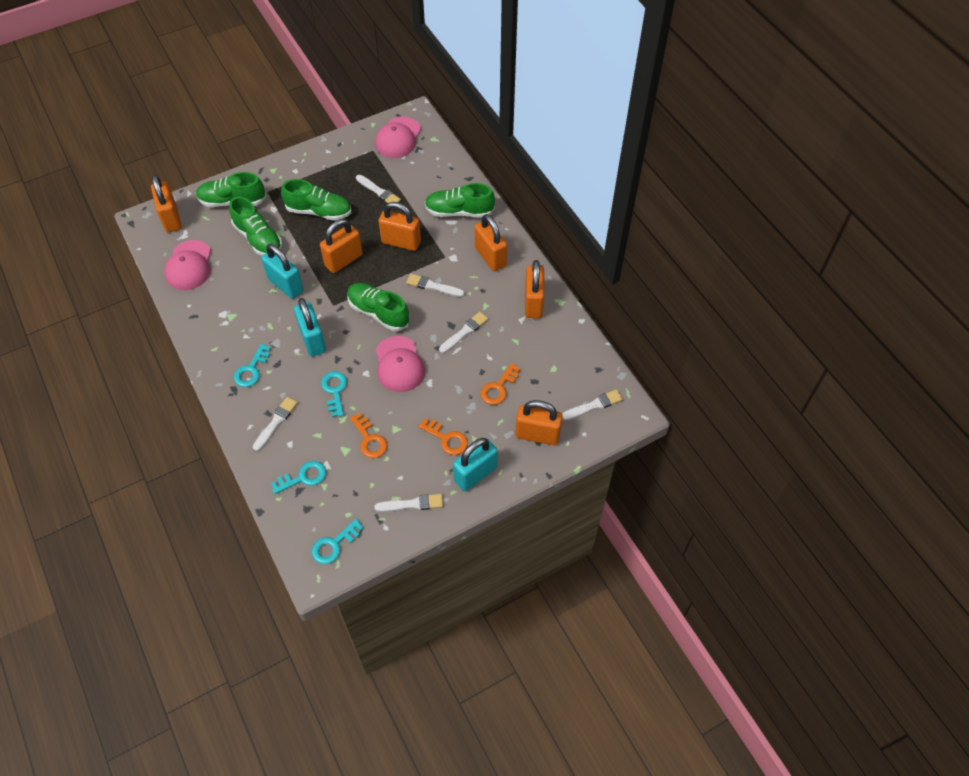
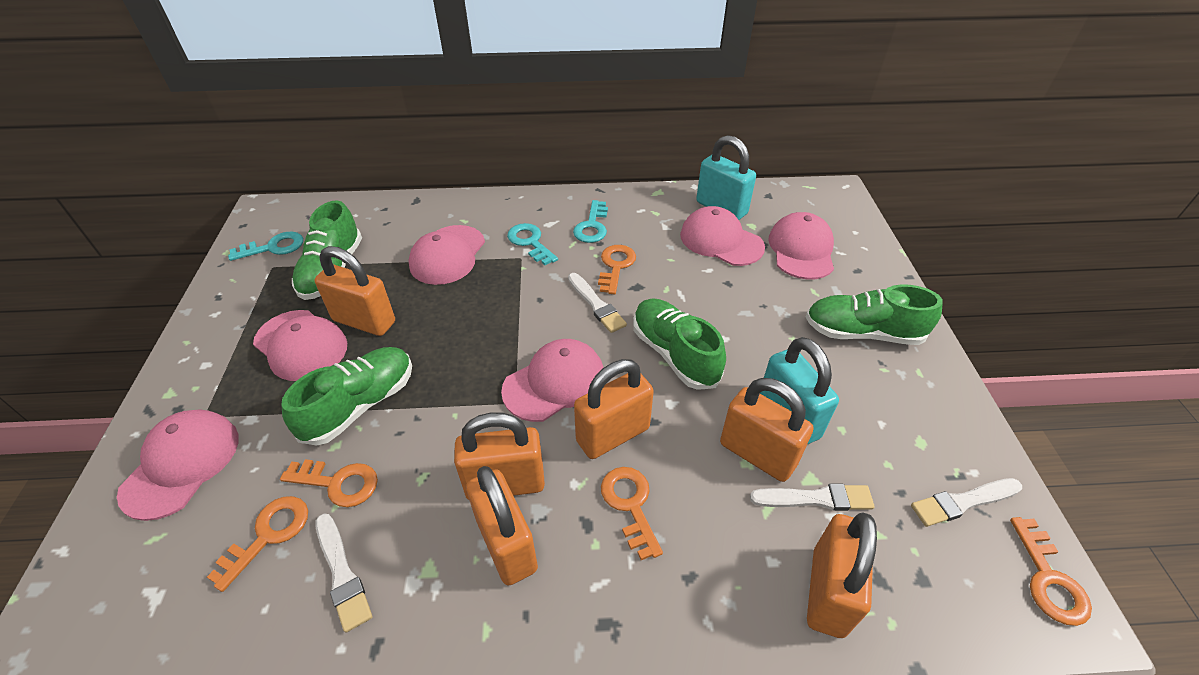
green shoe: 5 -> 4
orange key: 3 -> 5
pink cap: 3 -> 6
turquoise key: 4 -> 3
turquoise padlock: 3 -> 2
white brush: 6 -> 4

